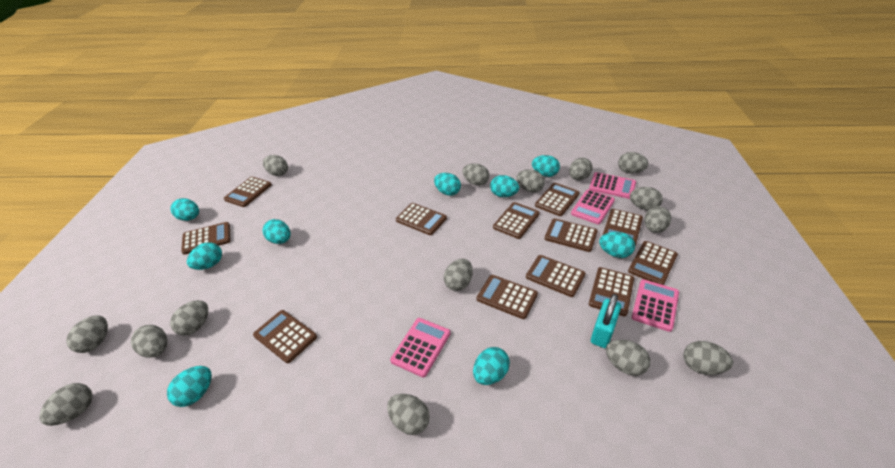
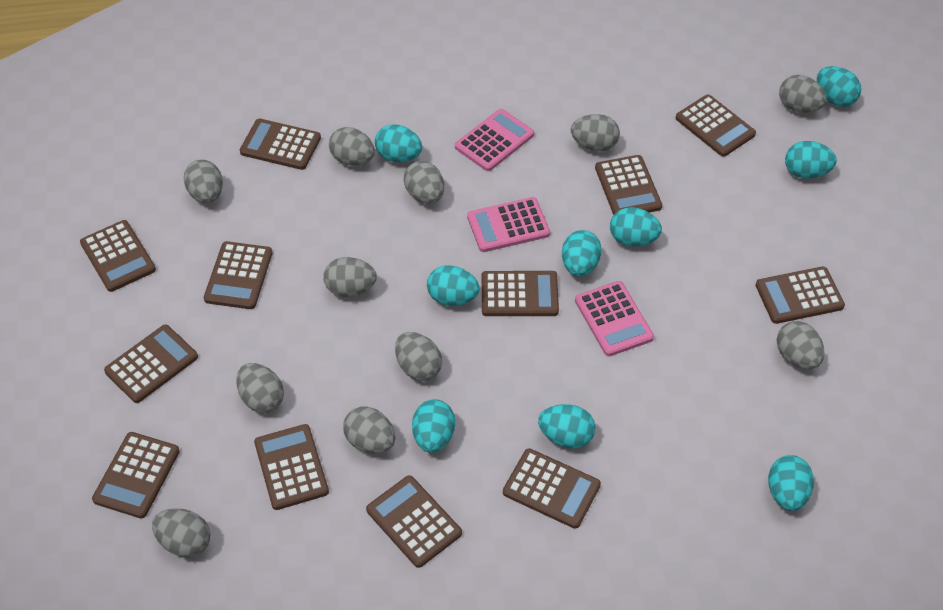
grey egg: 15 -> 11
pink calculator: 4 -> 3
turquoise padlock: 1 -> 0

